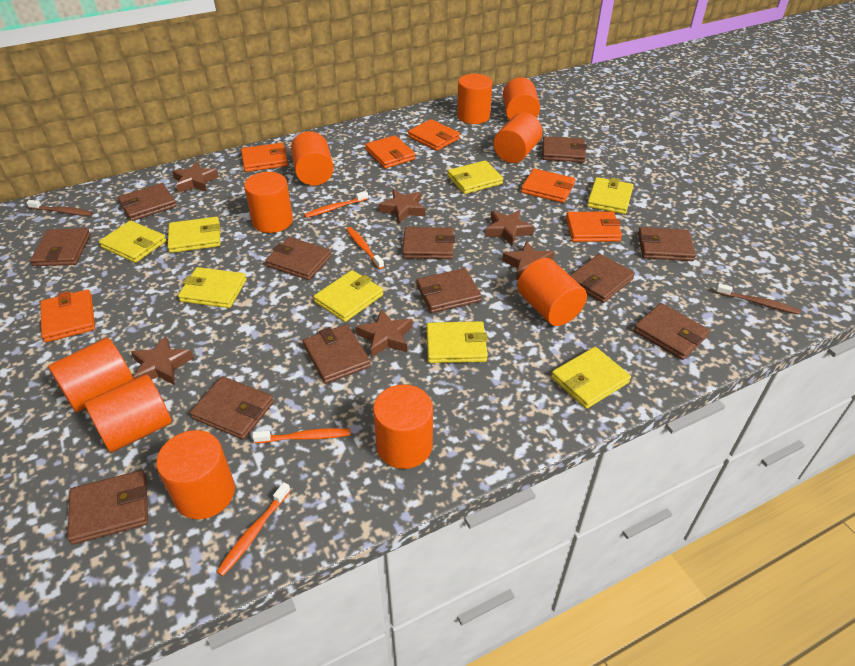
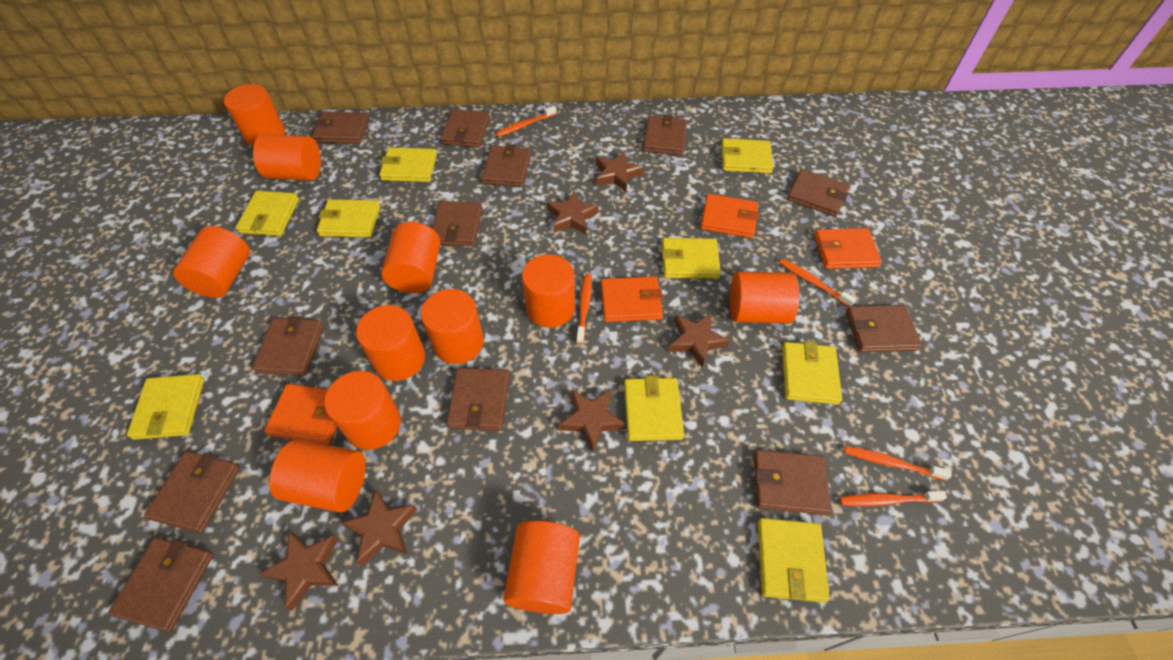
brown toothbrush: 2 -> 0
orange cylinder: 10 -> 11
orange toothbrush: 4 -> 5
orange wallet: 6 -> 4
yellow wallet: 8 -> 9

